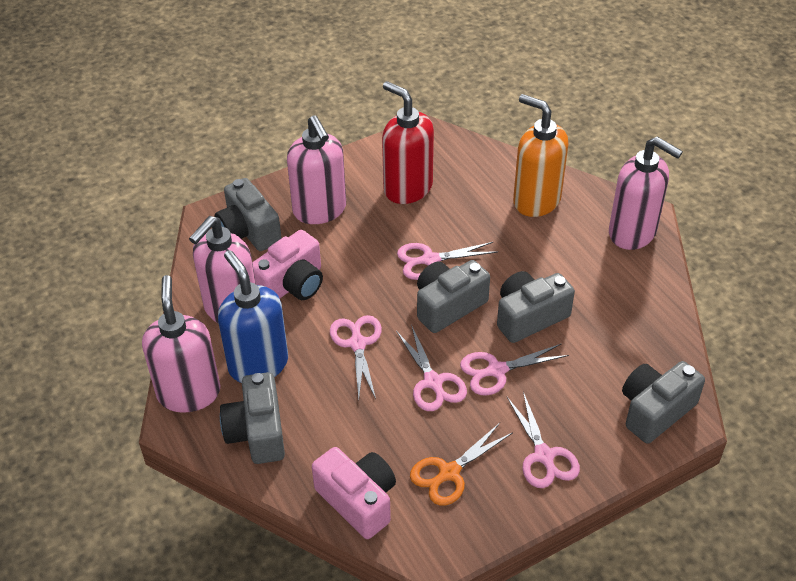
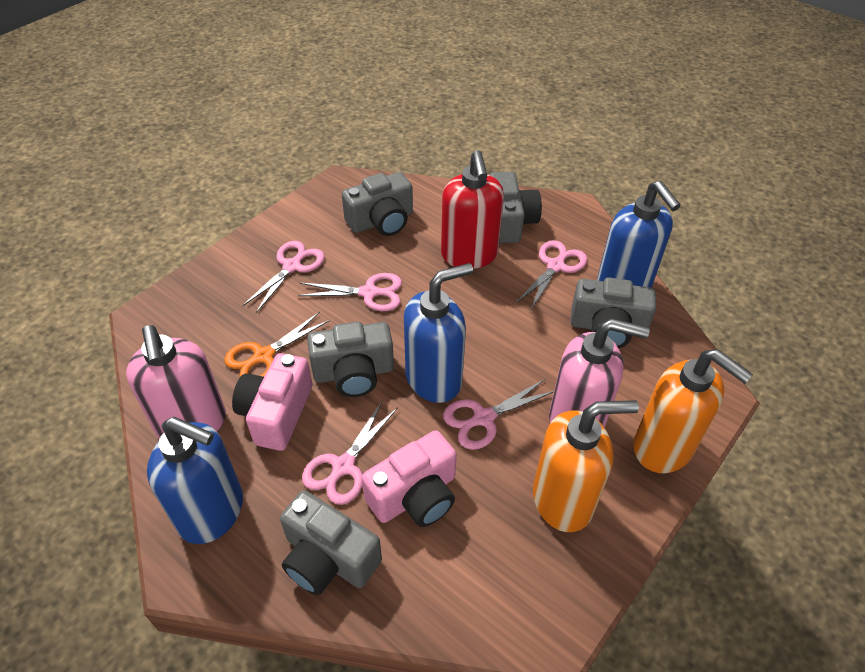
blue soap dispenser: 1 -> 3
orange soap dispenser: 1 -> 2
pink soap dispenser: 4 -> 2

